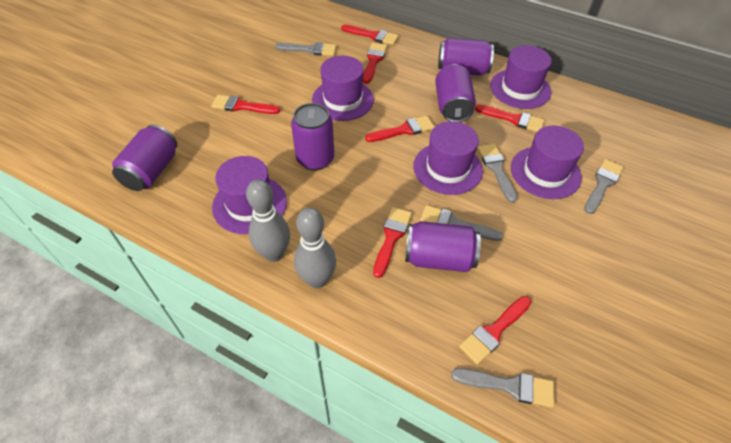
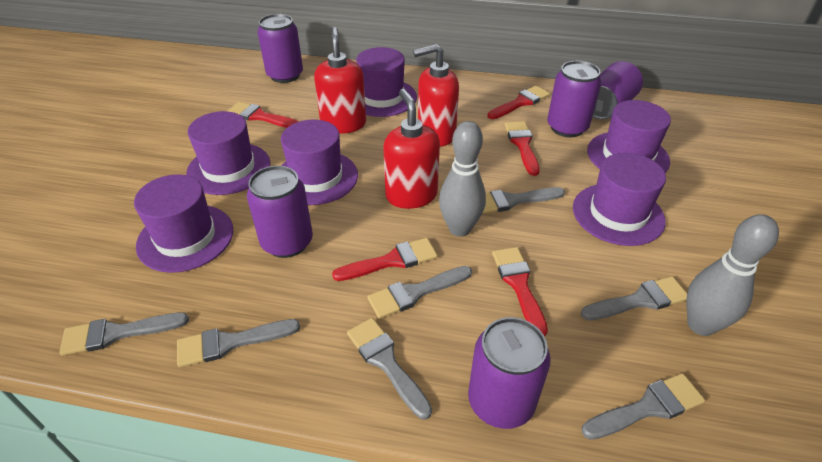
grey brush: 5 -> 7
purple hat: 5 -> 6
red brush: 7 -> 5
red soap dispenser: 0 -> 3

